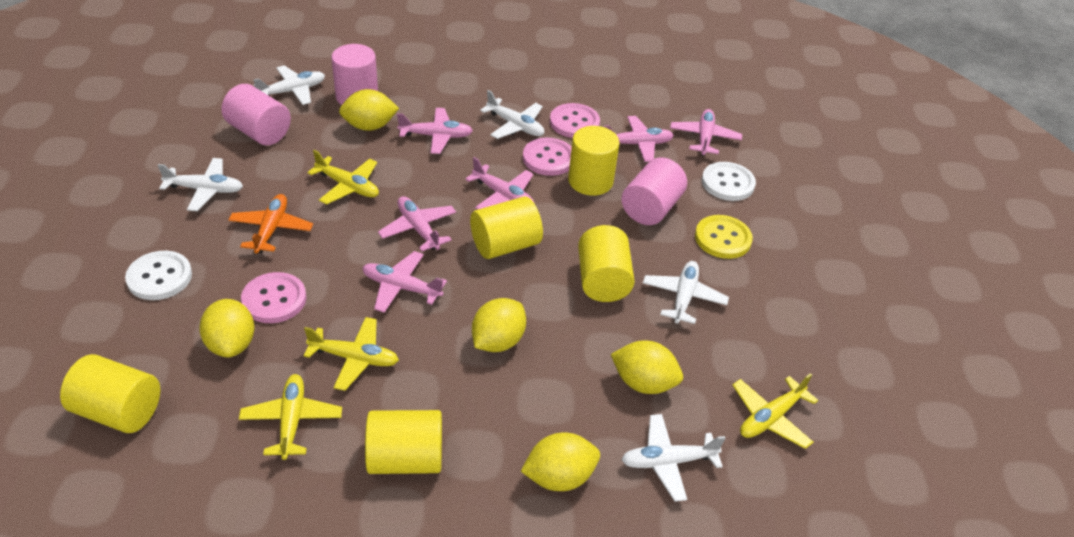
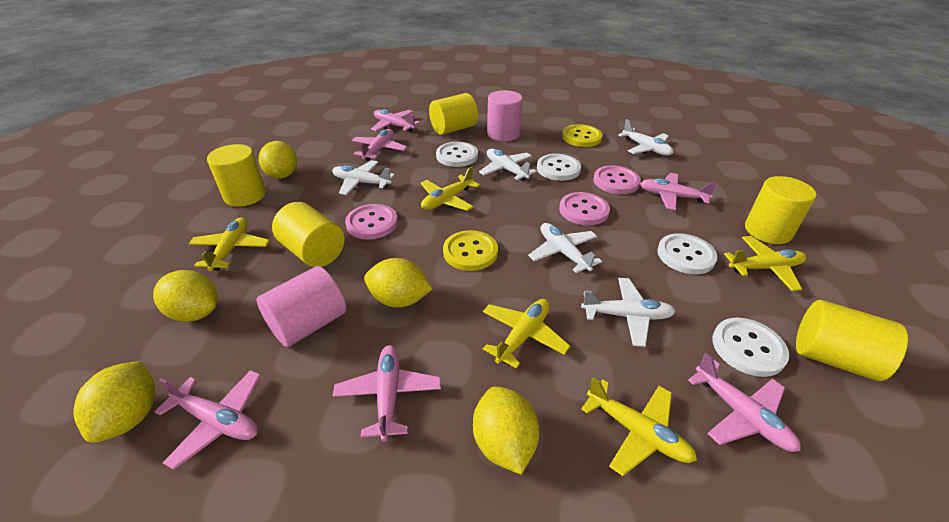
orange plane: 1 -> 0
pink cylinder: 3 -> 2
white button: 2 -> 4
yellow button: 1 -> 2
yellow plane: 4 -> 5

